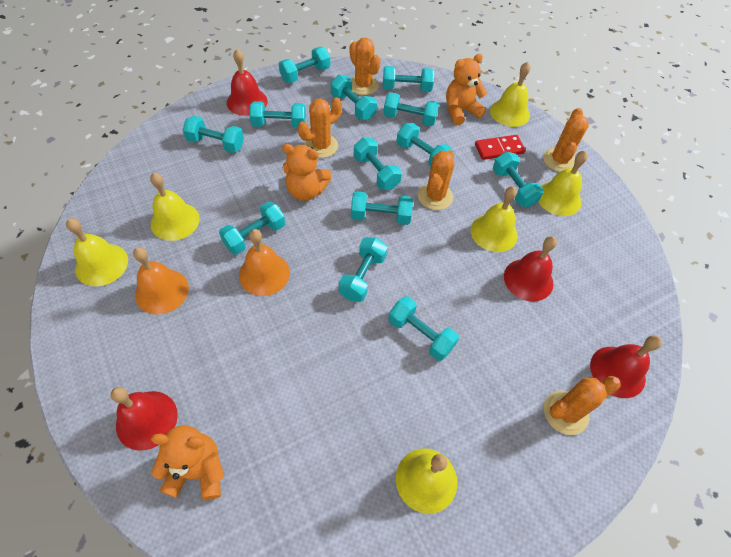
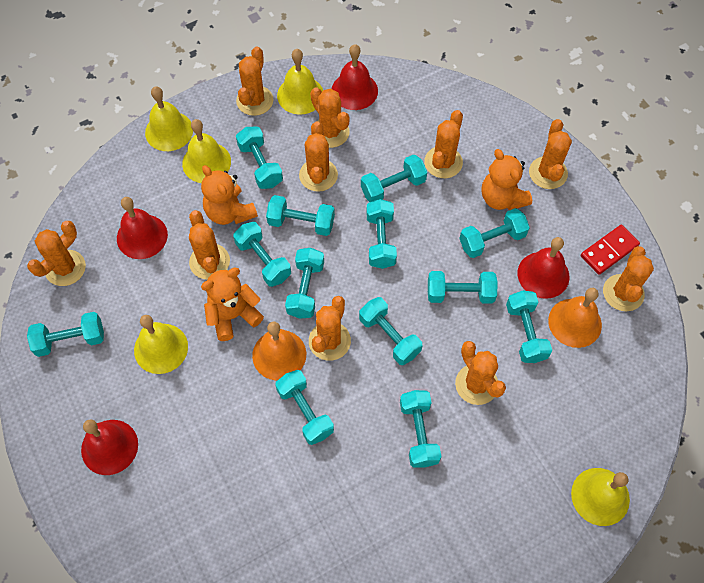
orange cactus: 5 -> 10
yellow bell: 6 -> 5

